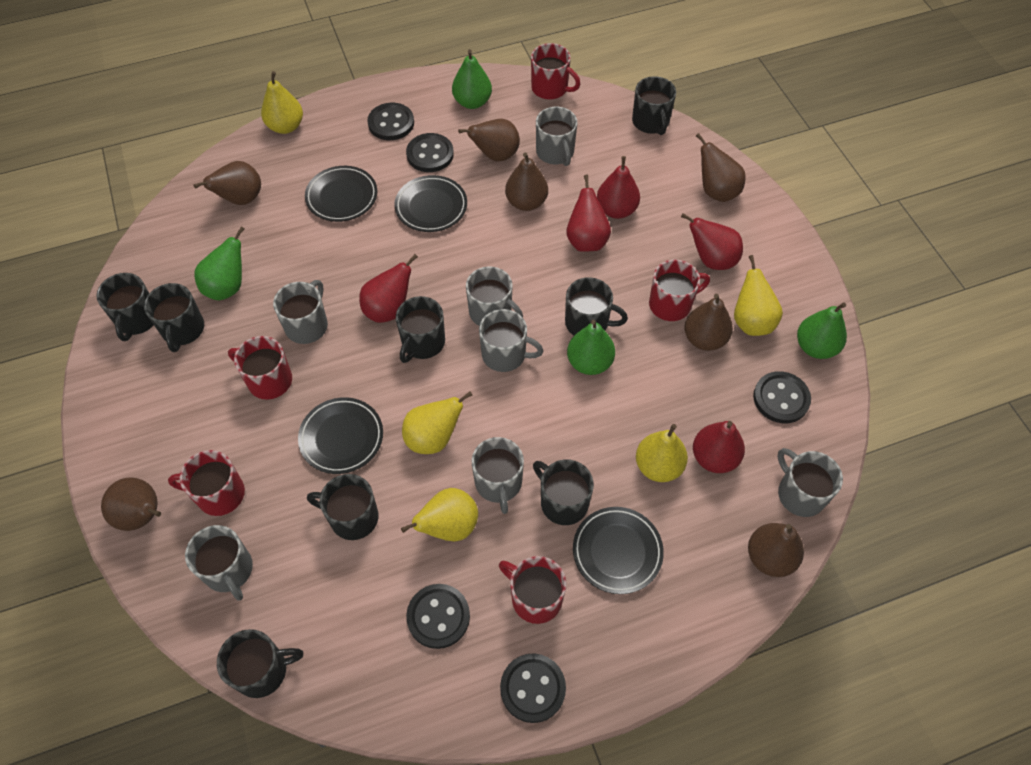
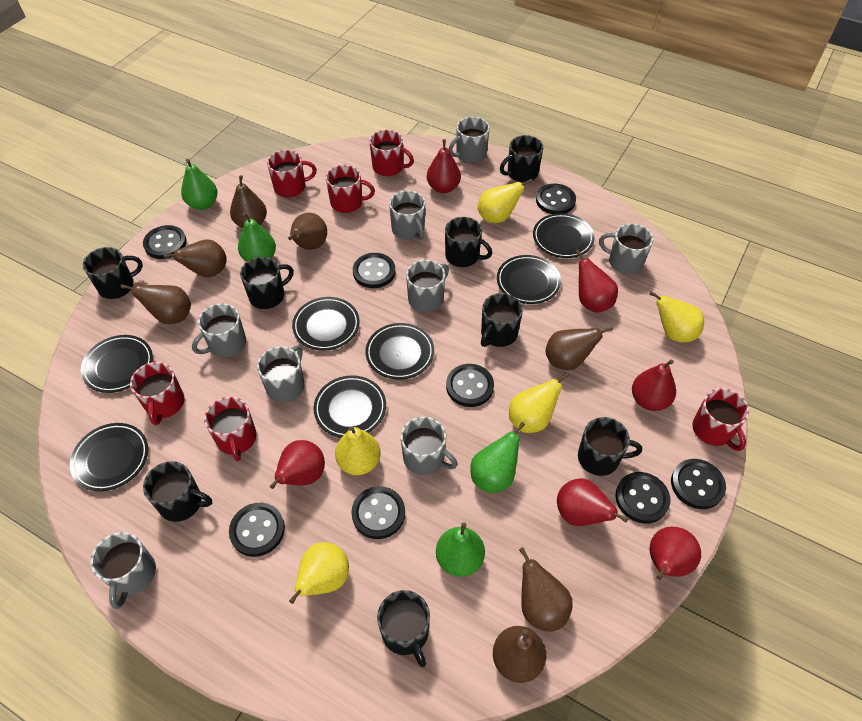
black button: 5 -> 8
black plate: 4 -> 7
grey mug: 7 -> 8
red mug: 5 -> 6
red pear: 5 -> 6

